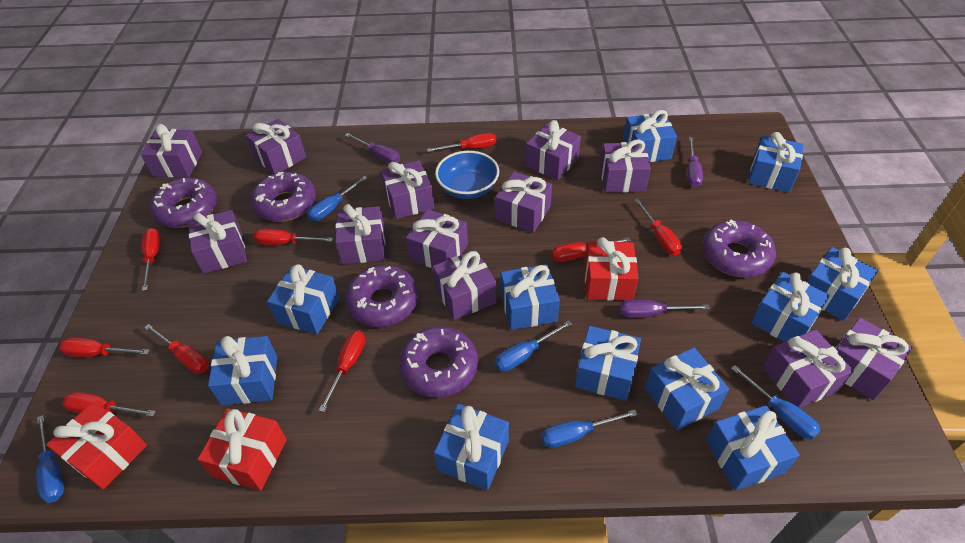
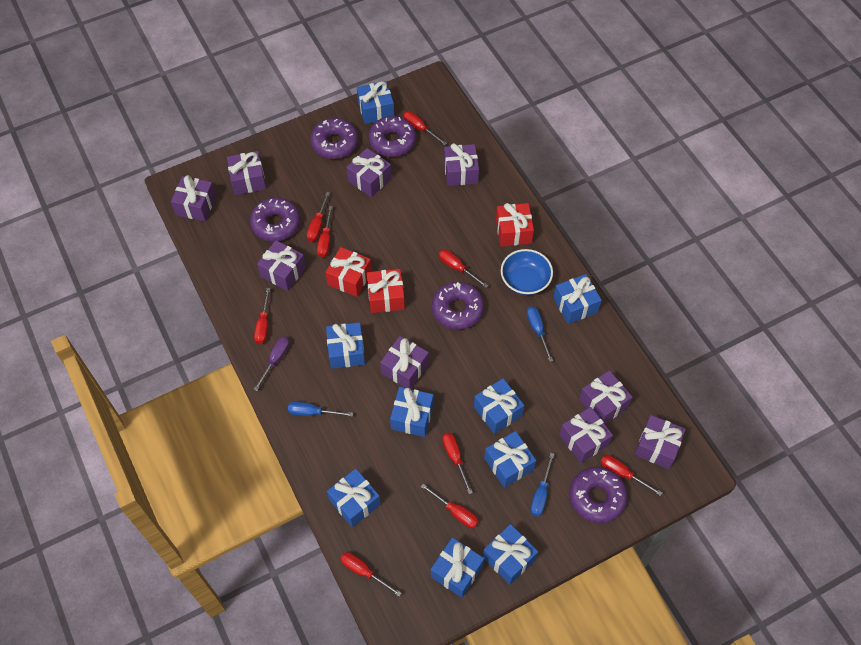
blue gift: 11 -> 9
blue screwdriver: 5 -> 3
purple gift: 12 -> 9
purple screwdriver: 3 -> 1

